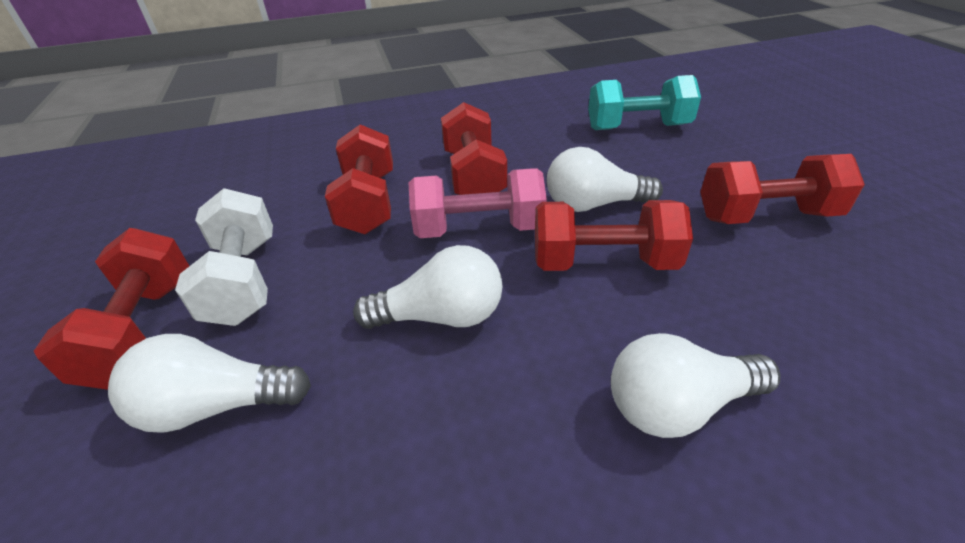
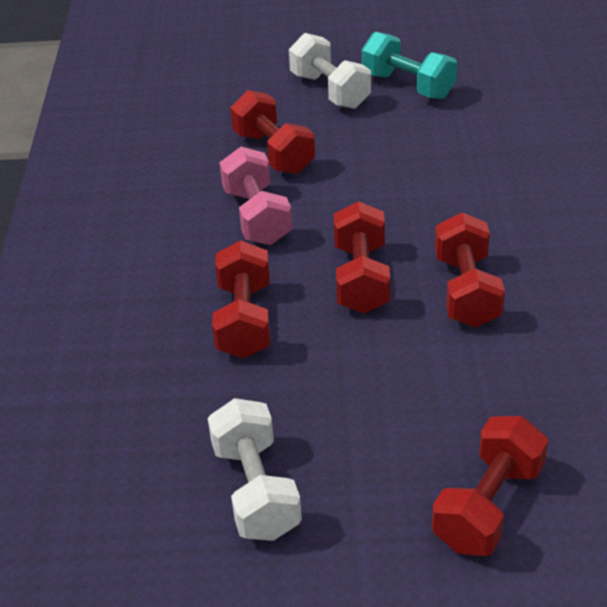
white dumbbell: 1 -> 2
white light bulb: 4 -> 0

